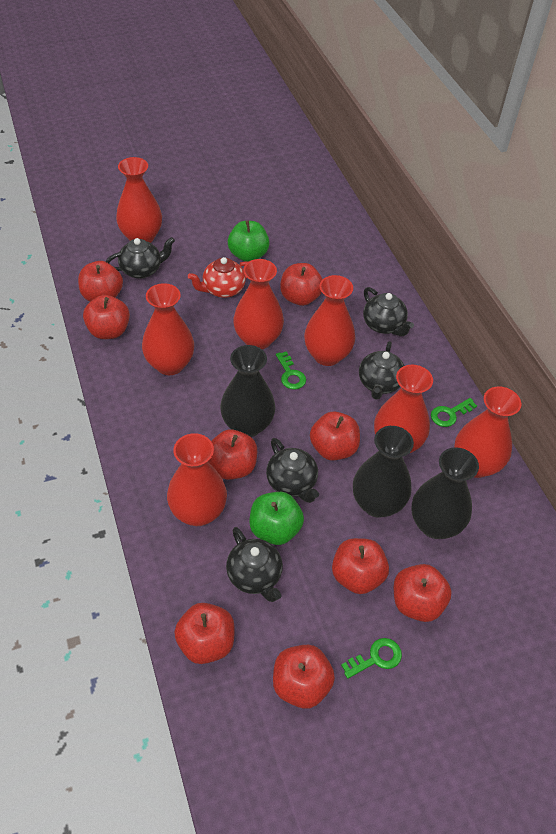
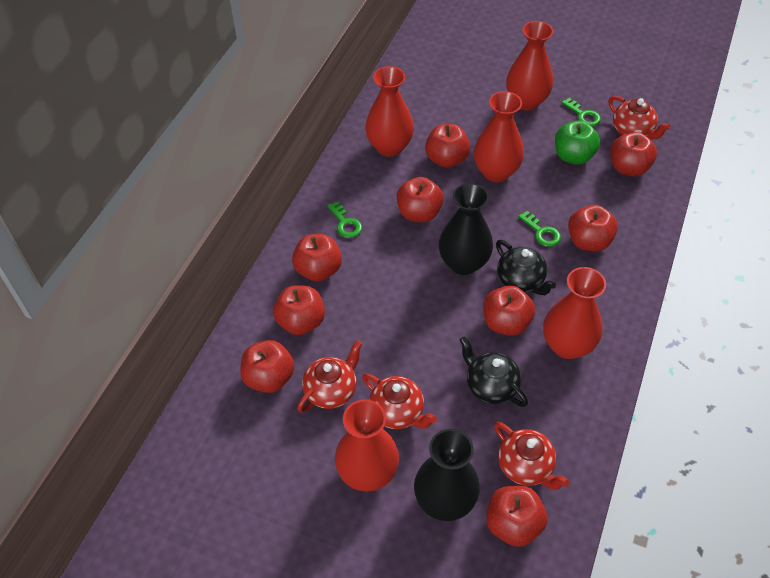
black teapot: 5 -> 2
black vase: 3 -> 2
green apple: 2 -> 1
red teapot: 1 -> 4
red vase: 7 -> 5

